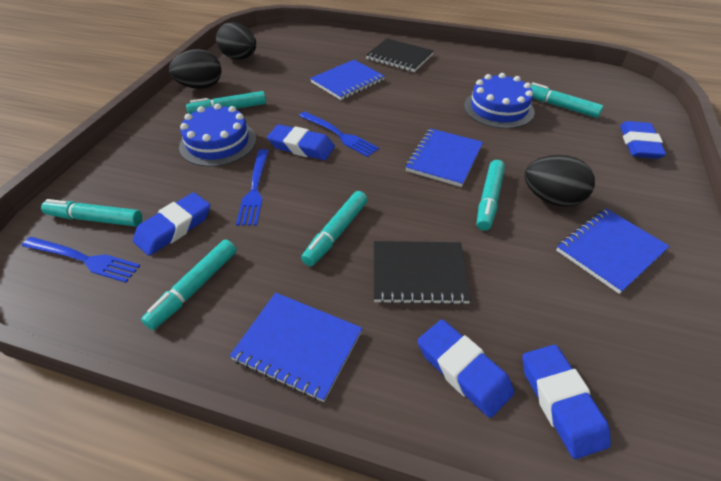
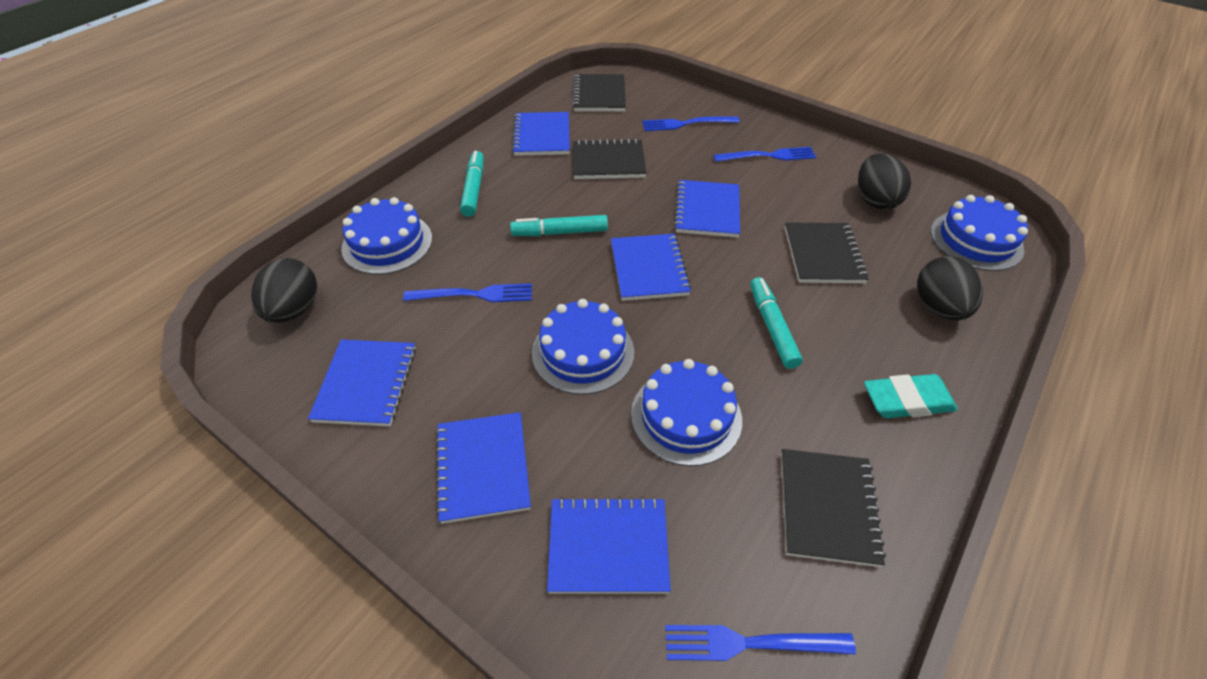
black notebook: 2 -> 4
blue cake: 2 -> 4
blue eraser: 5 -> 0
blue fork: 3 -> 4
blue notebook: 4 -> 6
turquoise eraser: 0 -> 1
turquoise marker: 6 -> 3

